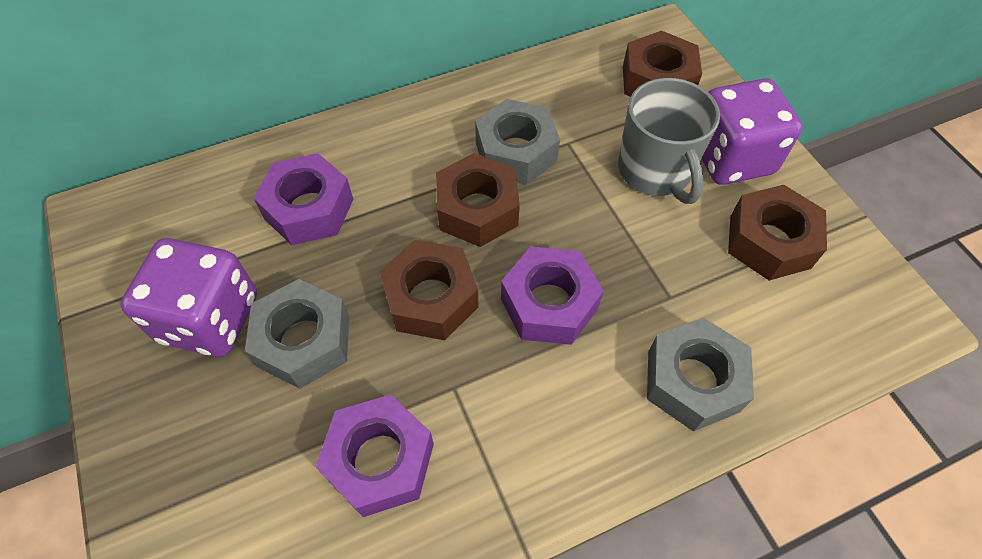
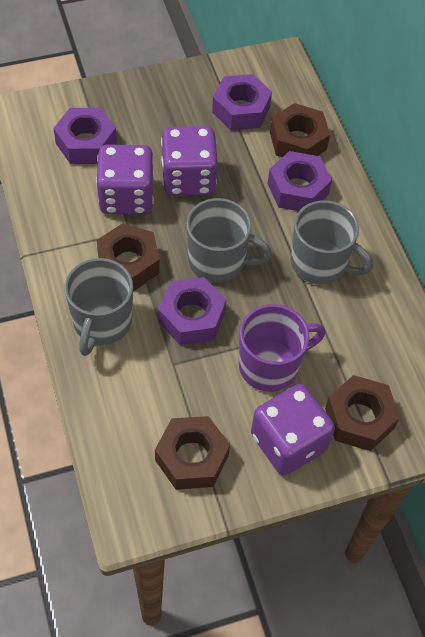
grey mug: 1 -> 3
grey nut: 3 -> 0
purple dice: 2 -> 3
purple mug: 0 -> 1
purple nut: 3 -> 4

